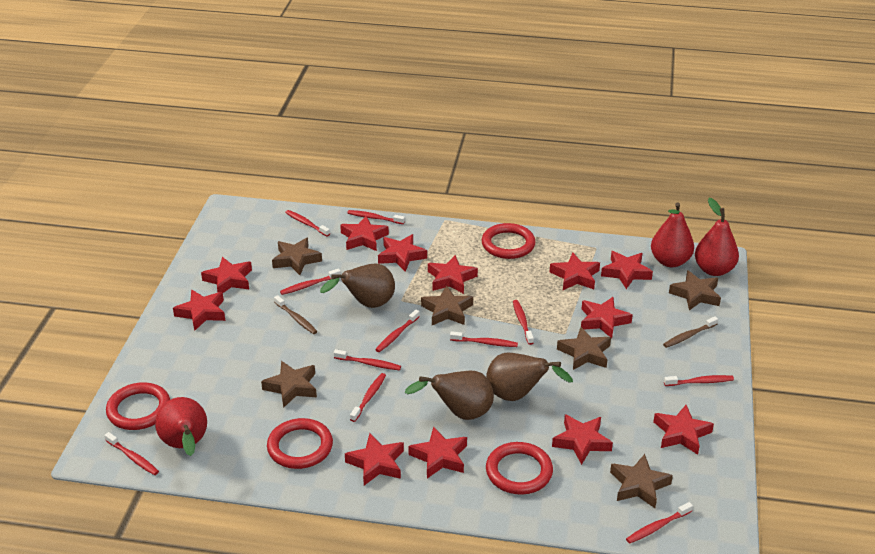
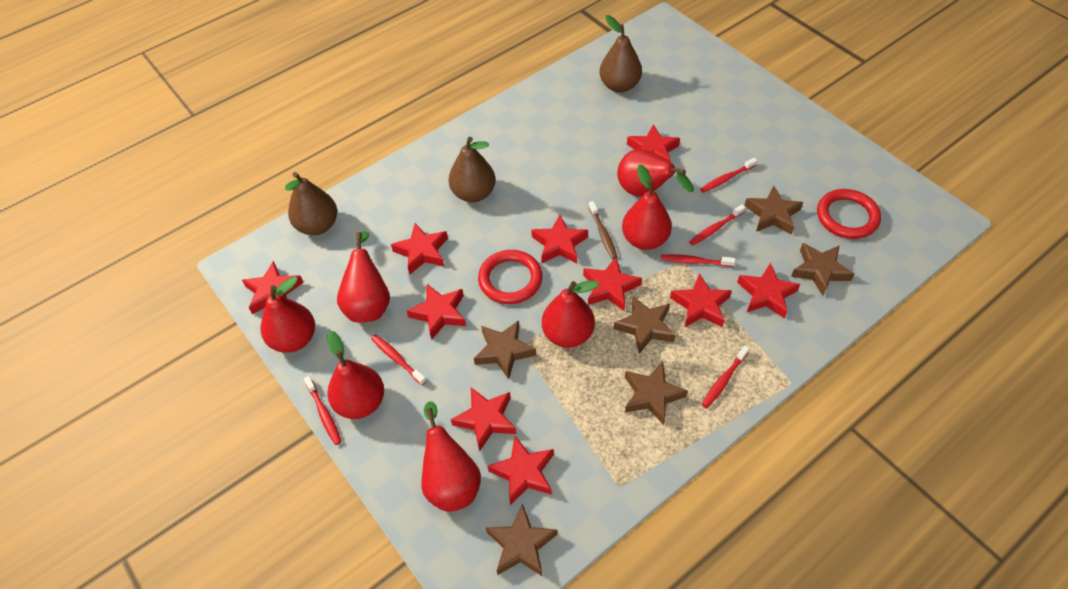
brown toothbrush: 2 -> 1
red pear: 3 -> 7
red ring: 4 -> 2
red star: 12 -> 10
red toothbrush: 11 -> 6

